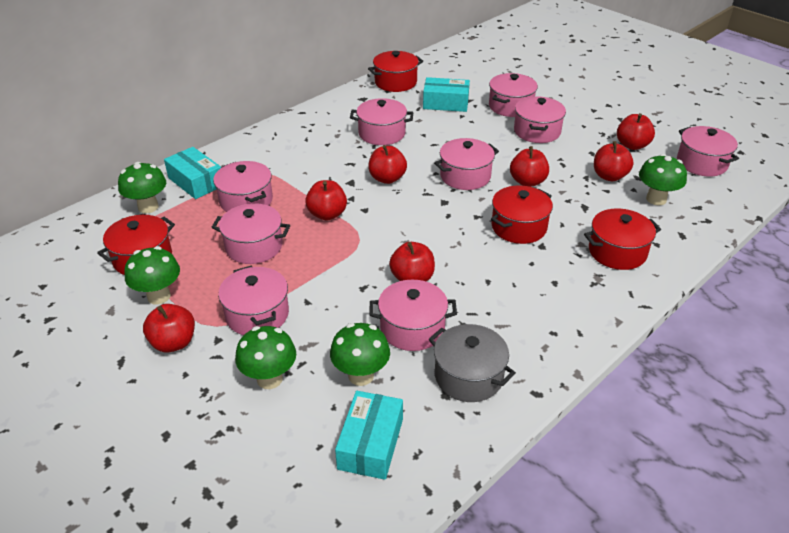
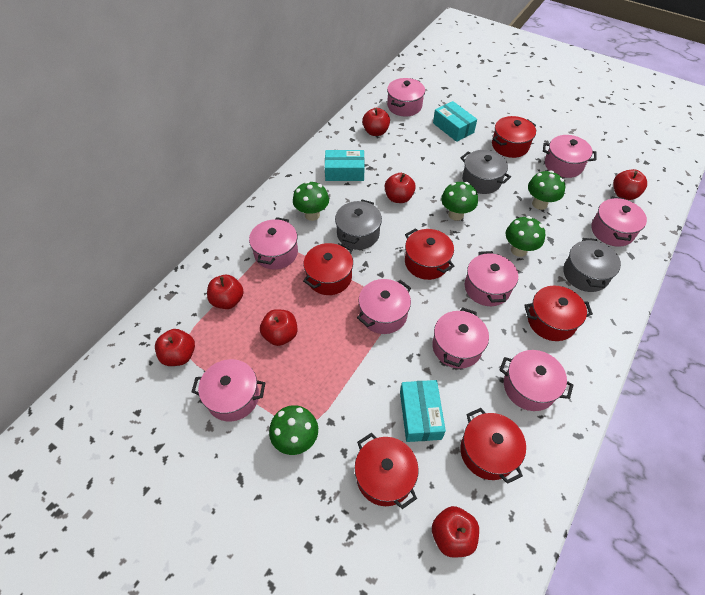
grey pot: 1 -> 3
red pot: 4 -> 6

